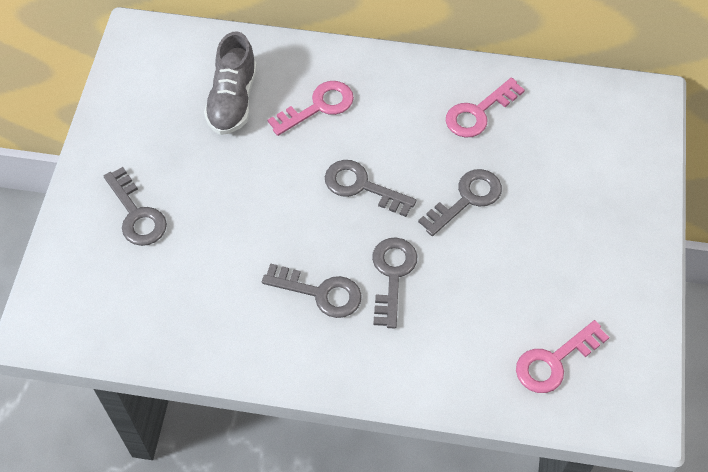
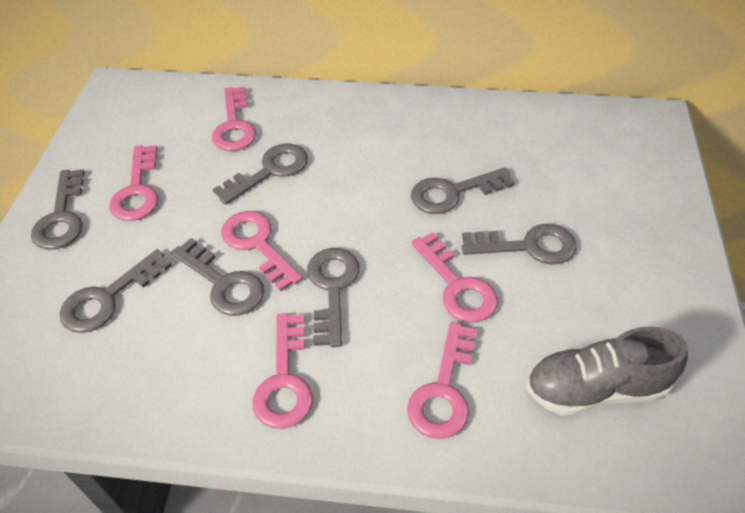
grey key: 5 -> 7
pink key: 3 -> 6

